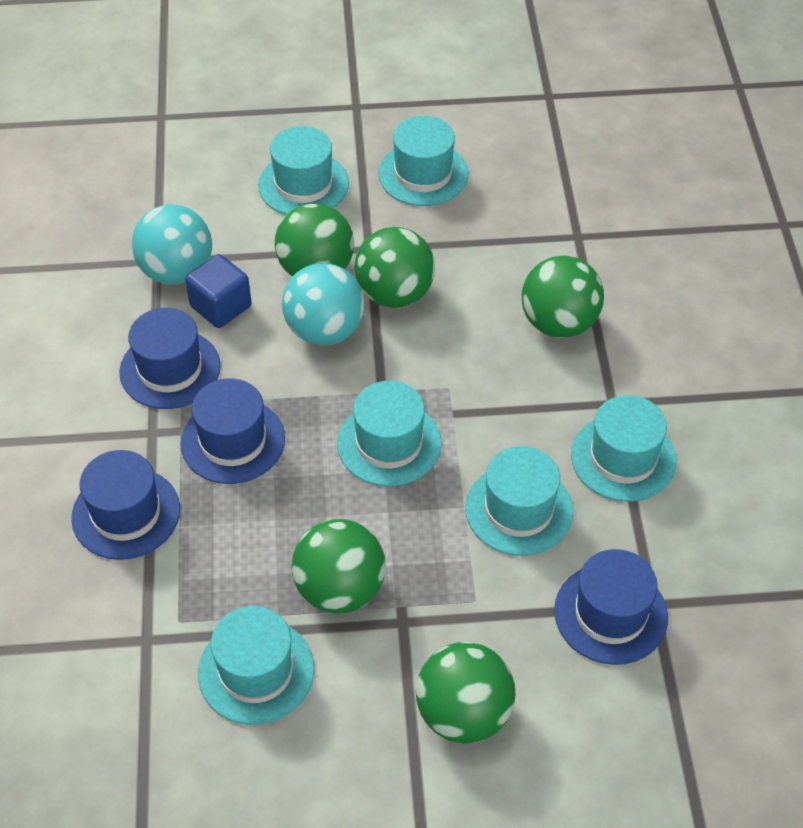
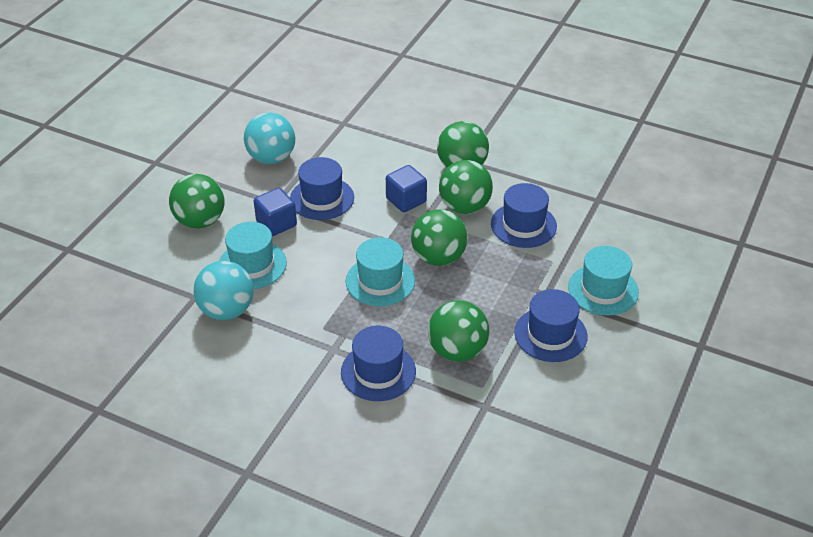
blue cube: 1 -> 2
turquoise hat: 6 -> 3

